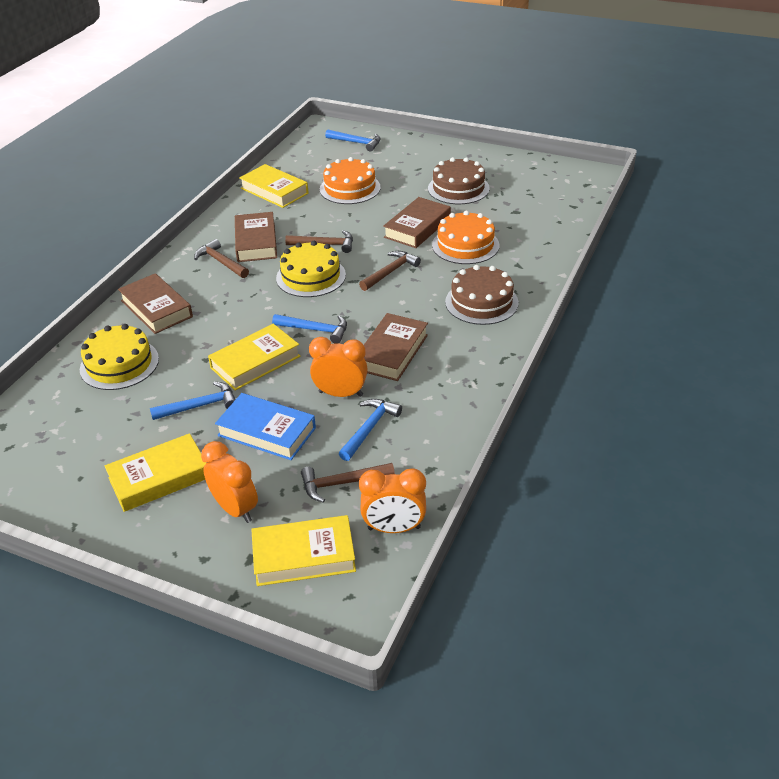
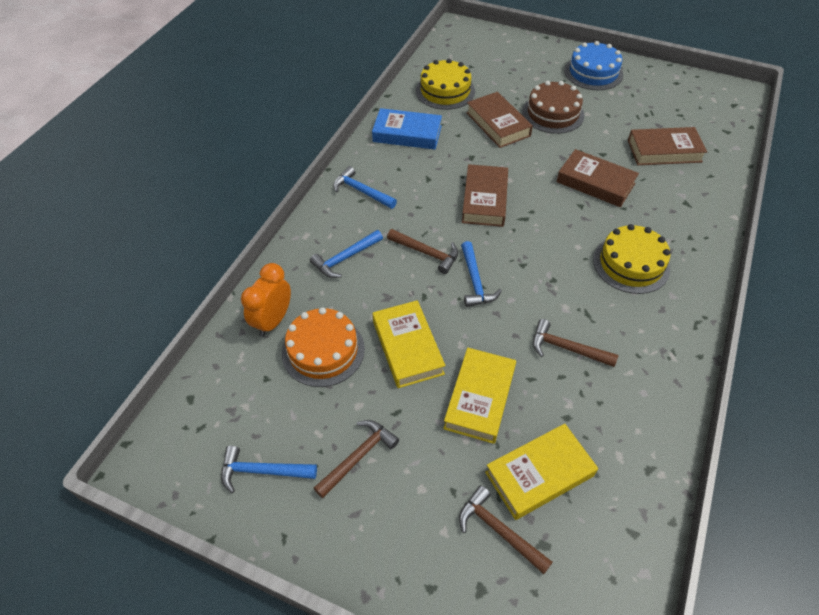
blue cake: 0 -> 1
brown cake: 2 -> 1
orange cake: 2 -> 1
orange clock: 3 -> 1
yellow book: 4 -> 3

